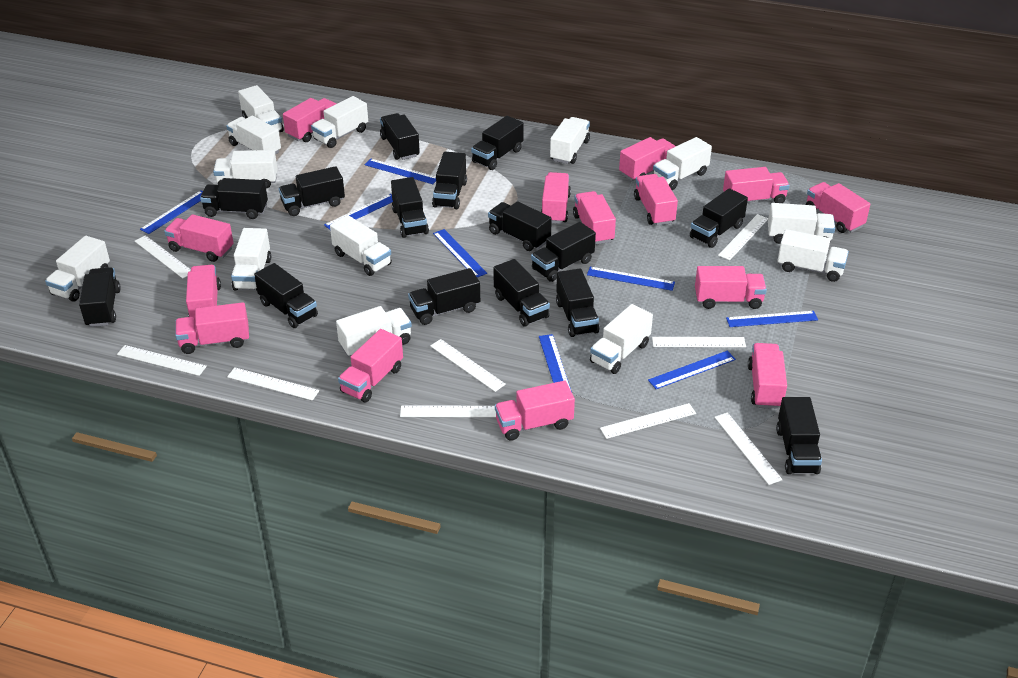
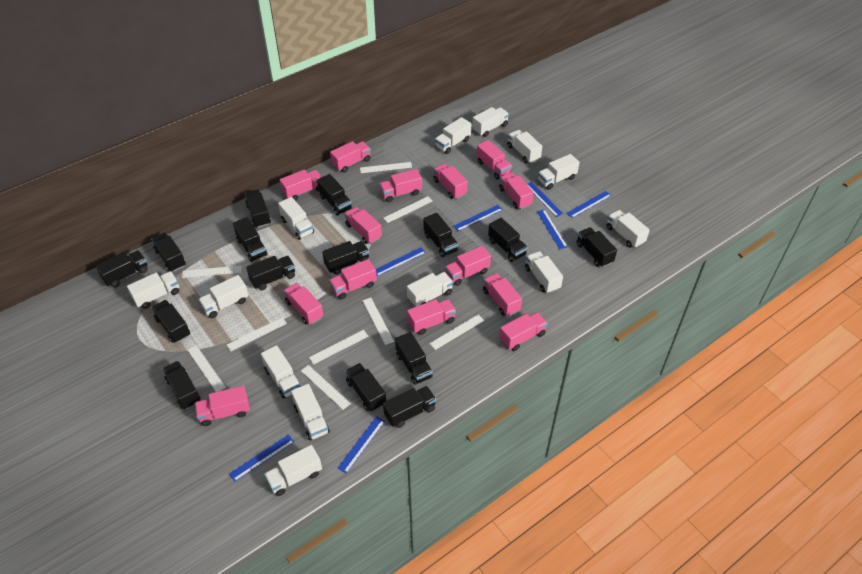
blue ruler: 8 -> 7

